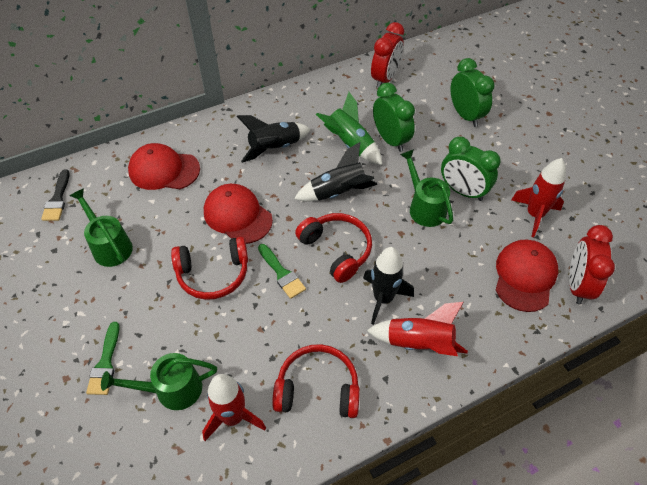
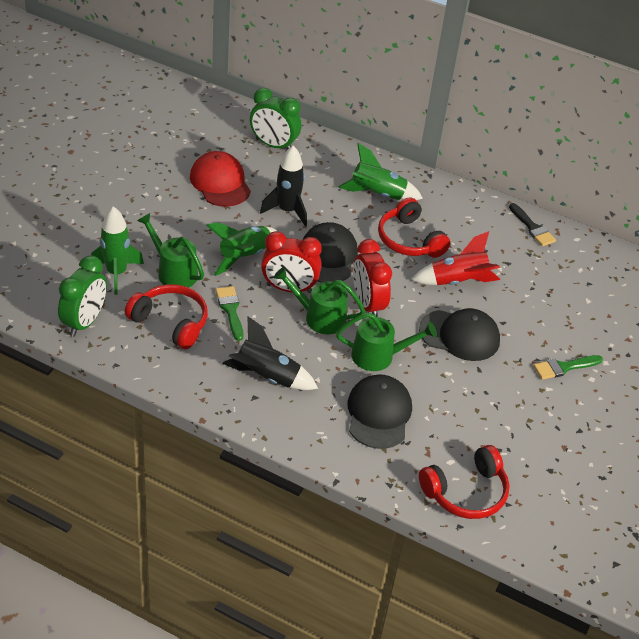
black cap: 0 -> 3
black rocket: 3 -> 2
green clock: 3 -> 2
green rocket: 1 -> 3
red cap: 3 -> 1
red rocket: 3 -> 1

